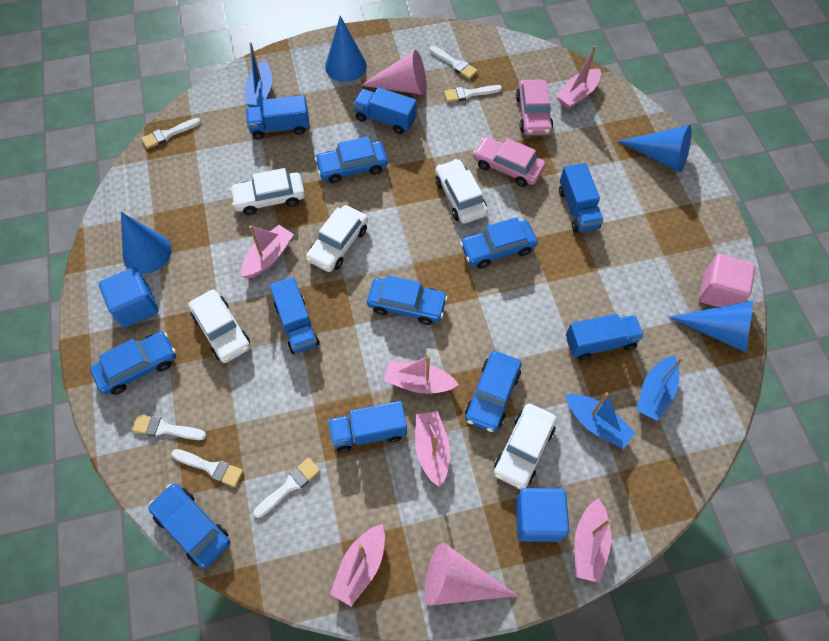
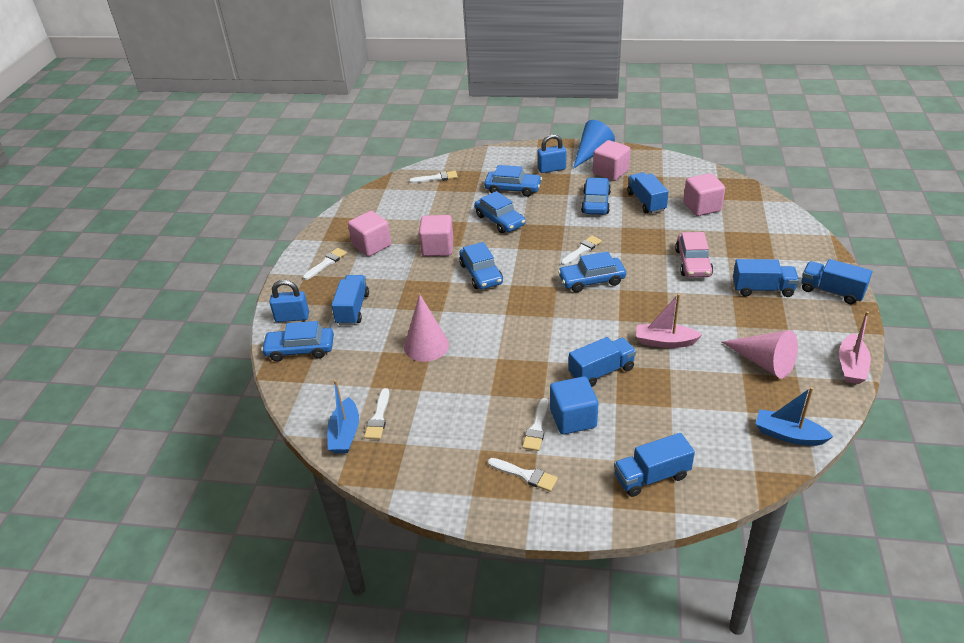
blue boat: 3 -> 2
blue cone: 4 -> 1
blue cube: 2 -> 1
blue padlock: 0 -> 2
pink boat: 6 -> 2
pink car: 2 -> 1
pink cube: 1 -> 4
white car: 5 -> 0

